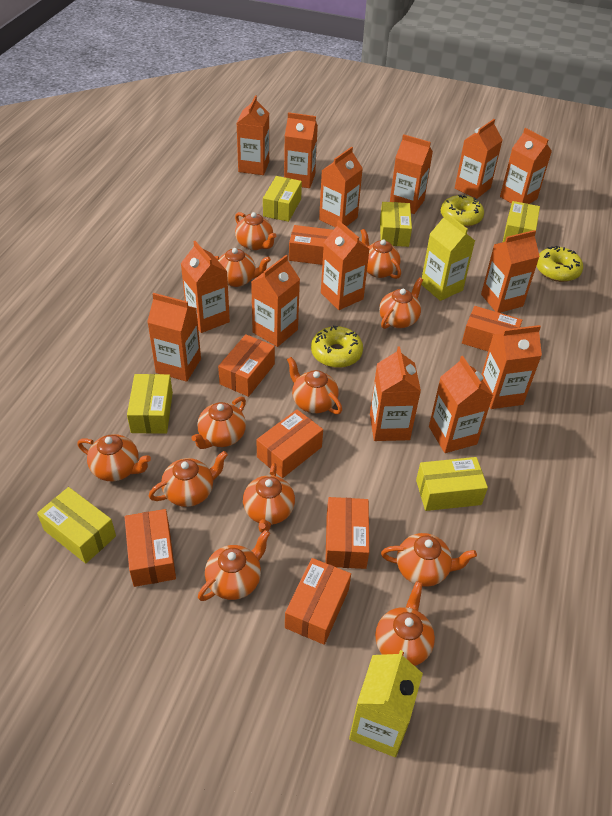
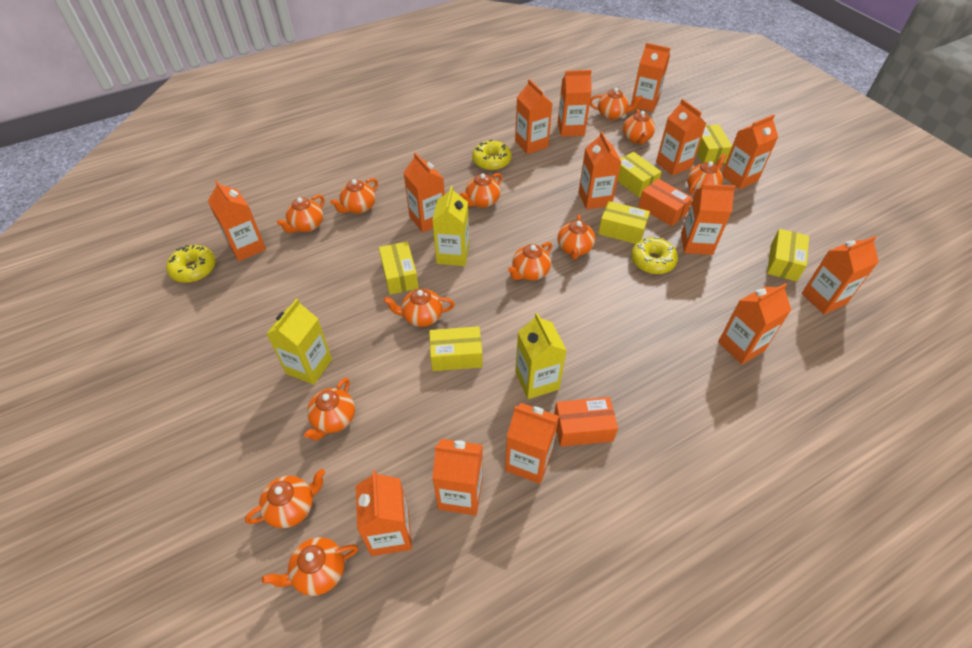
orange box: 7 -> 2
yellow carton: 2 -> 3

